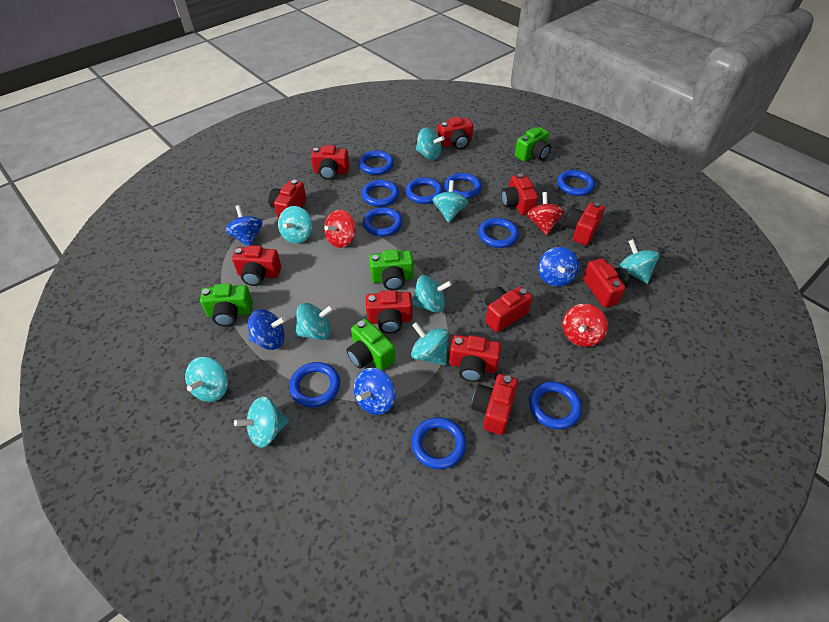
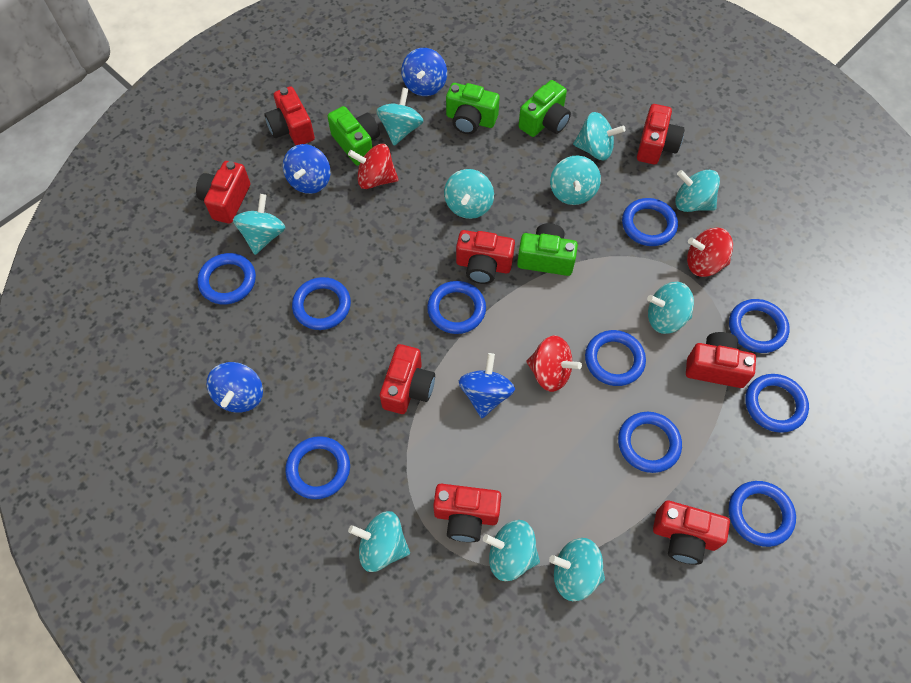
red camera: 11 -> 8
turquoise spinning top: 9 -> 10

